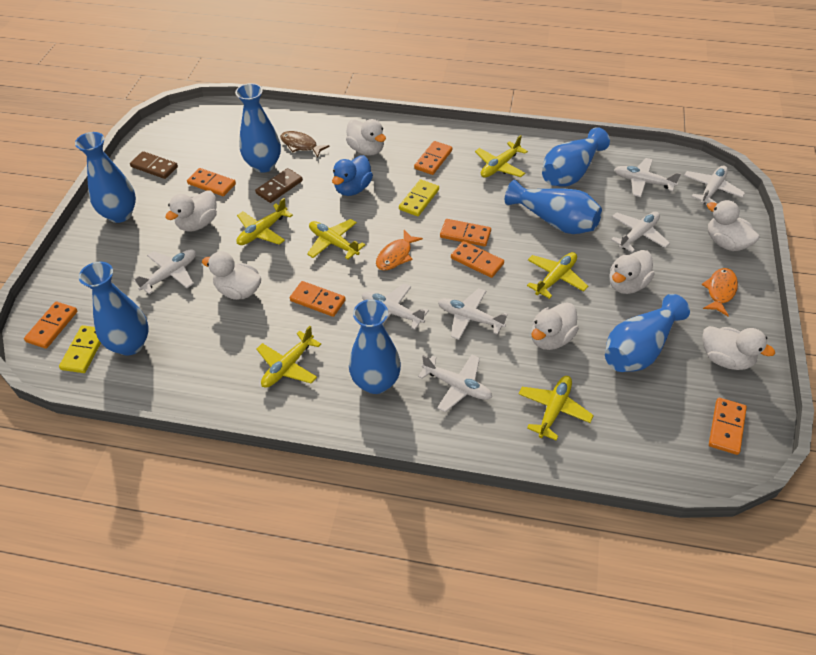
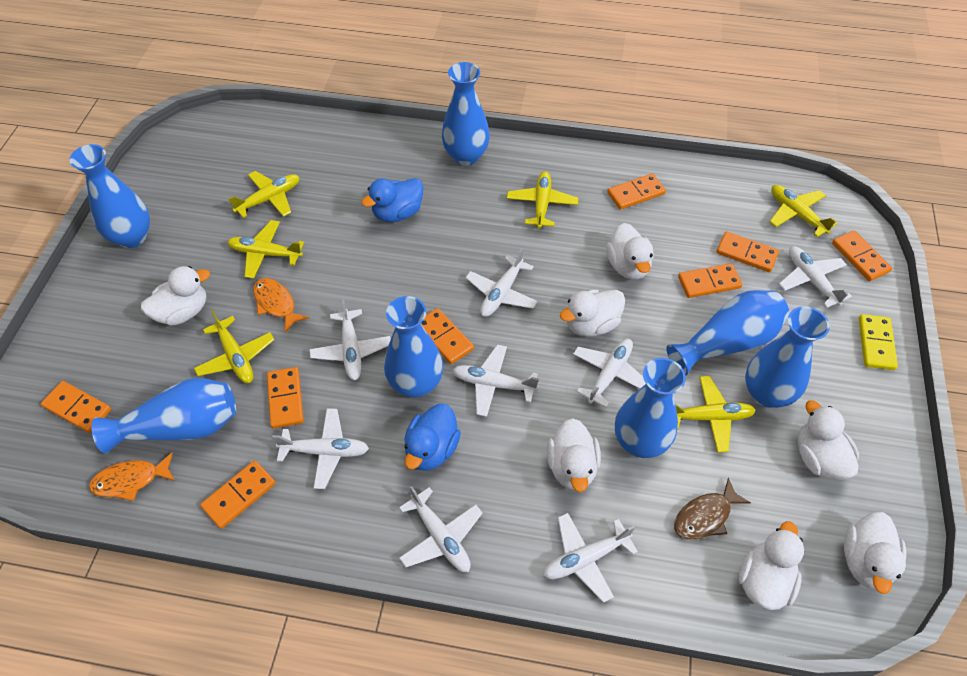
blue duck: 1 -> 2
brown domino: 2 -> 0
orange domino: 7 -> 8
white plane: 7 -> 8
yellow domino: 2 -> 1

